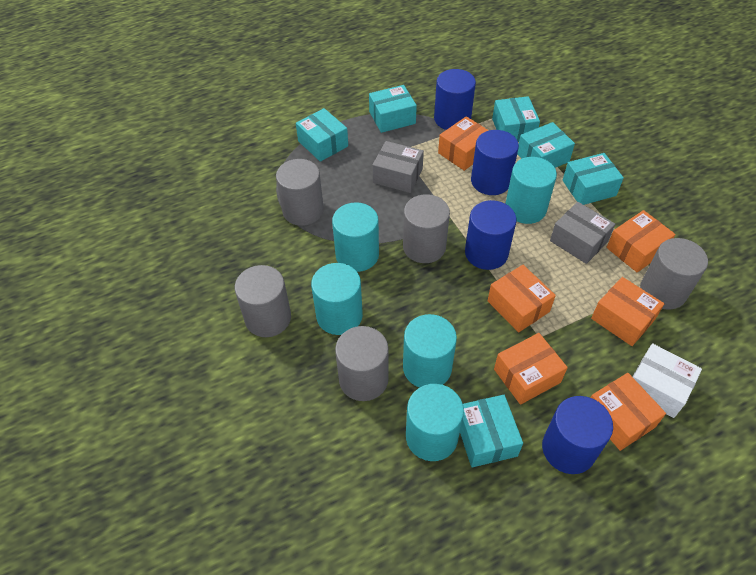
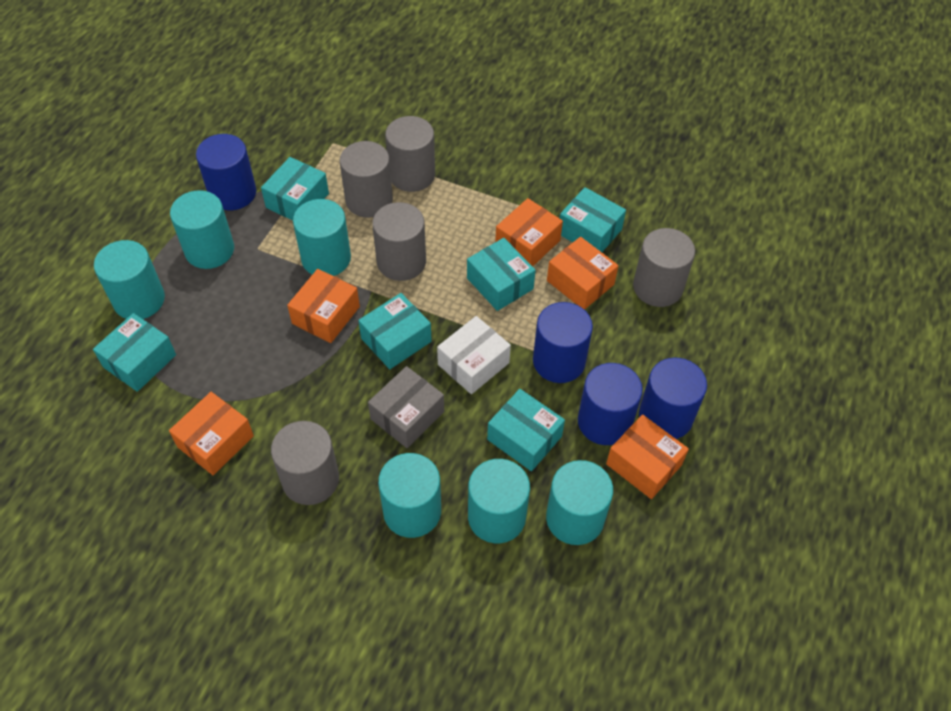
grey box: 2 -> 1
orange box: 6 -> 5
turquoise cylinder: 5 -> 6

